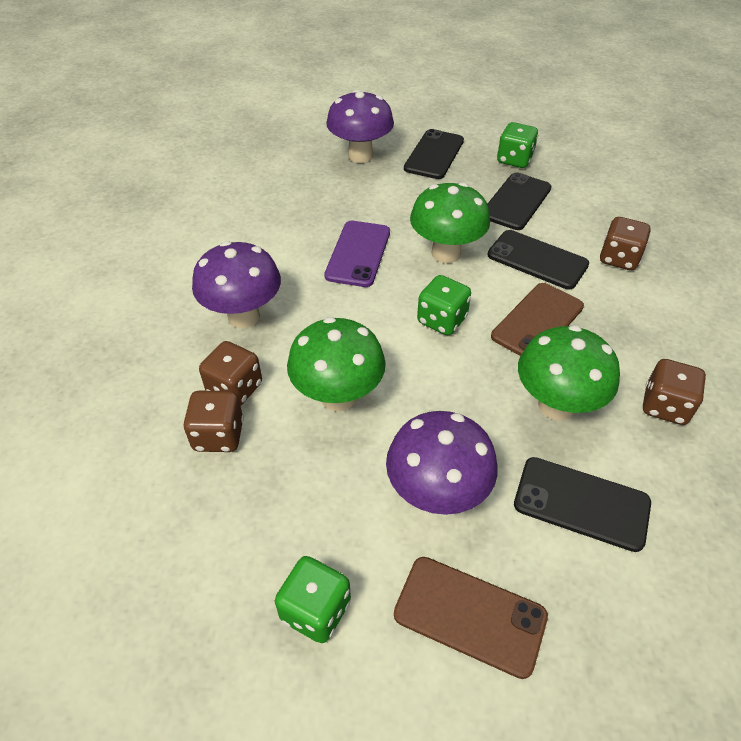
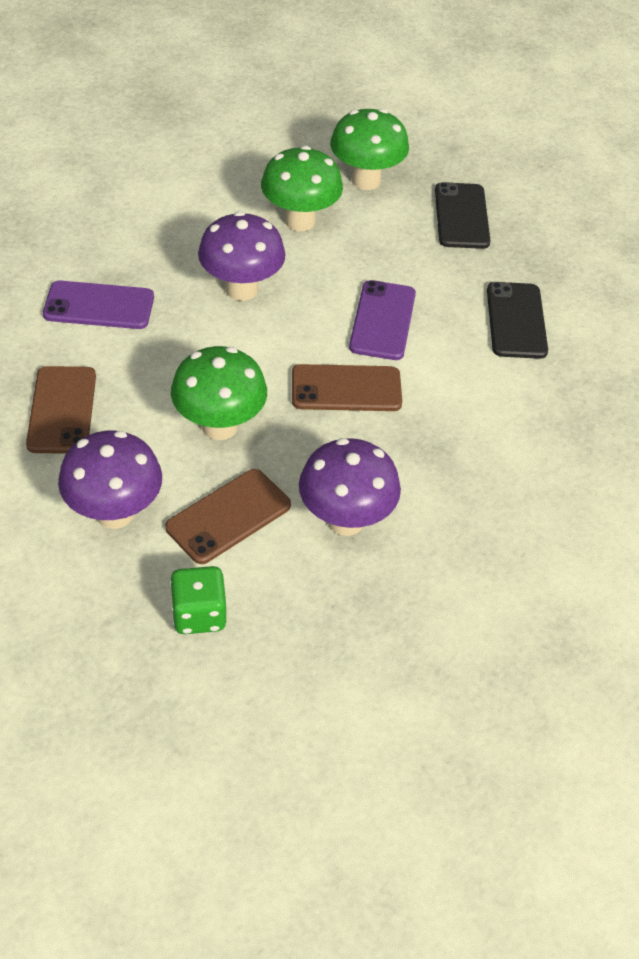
black phone: 4 -> 2
brown dice: 4 -> 0
brown phone: 2 -> 3
green dice: 3 -> 1
purple phone: 1 -> 2

